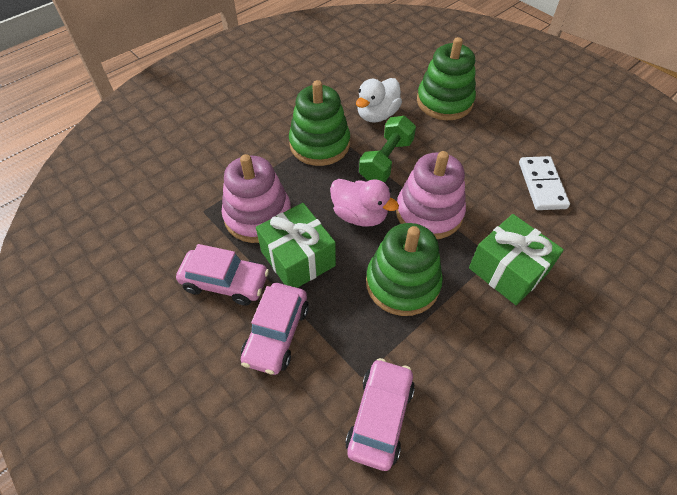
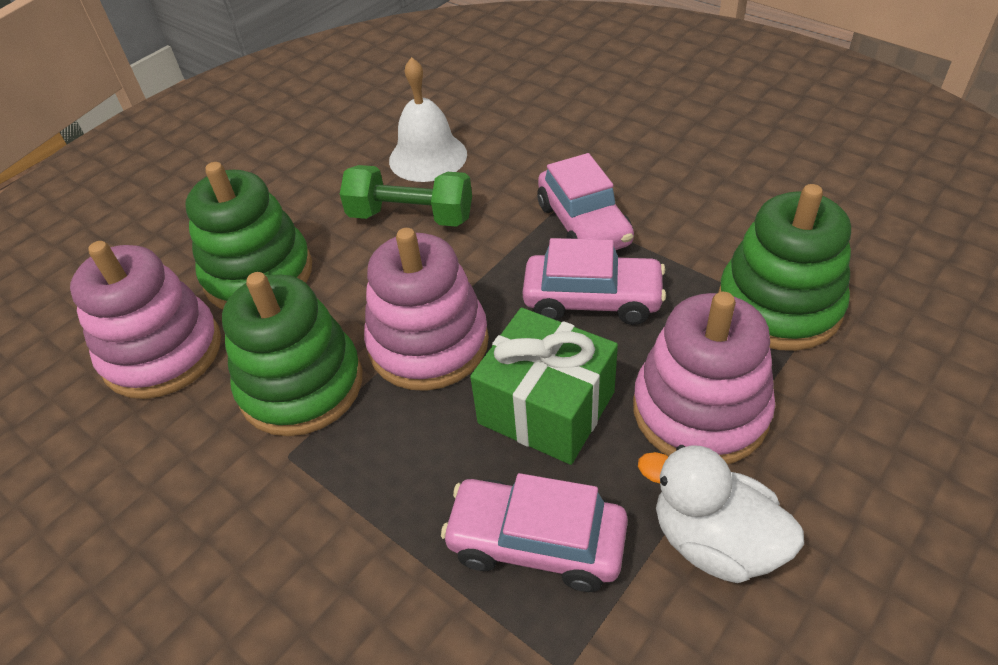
green gift: 2 -> 1
pink duck: 1 -> 0
pink stacking toy: 2 -> 3
white bell: 0 -> 1
white domino: 1 -> 0

